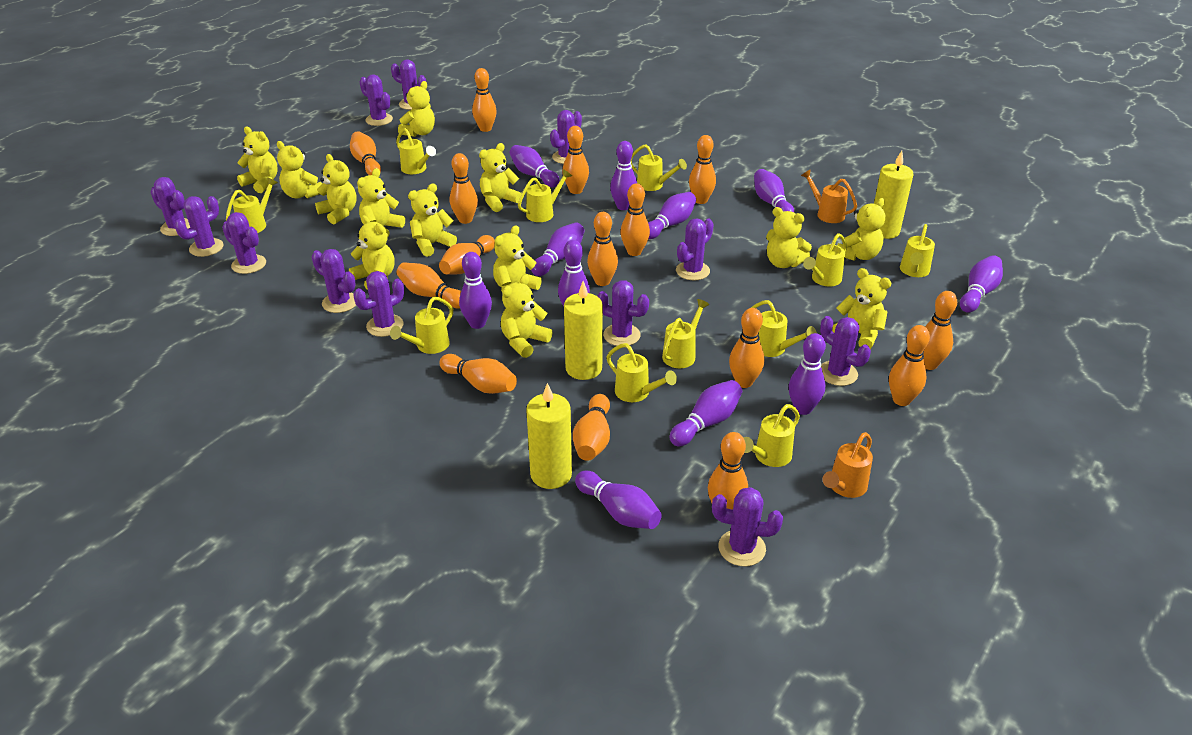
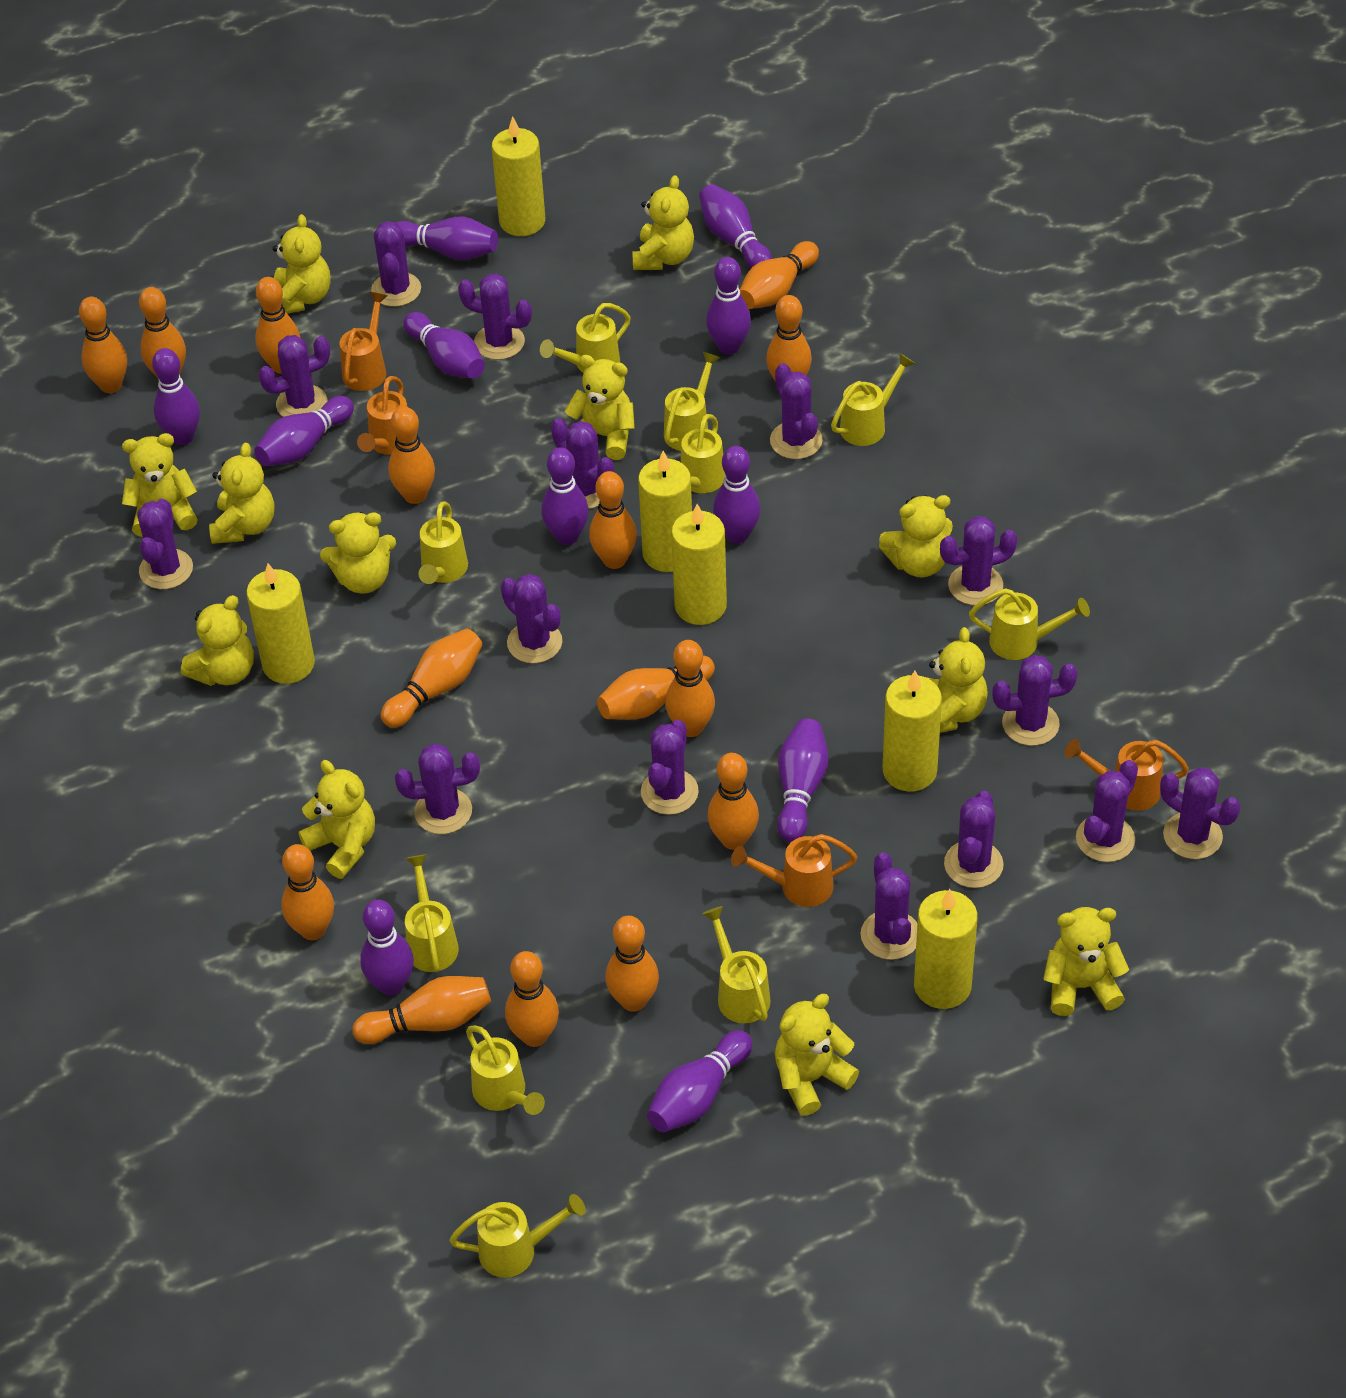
orange watering can: 2 -> 4
purple cactus: 12 -> 15
yellow candle: 3 -> 6
yellow teddy bear: 13 -> 12
yellow watering can: 11 -> 10

